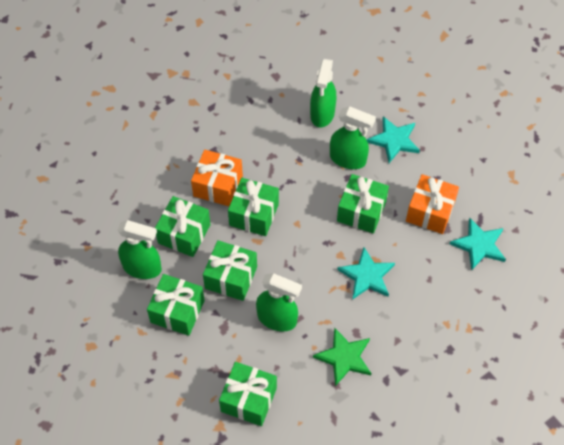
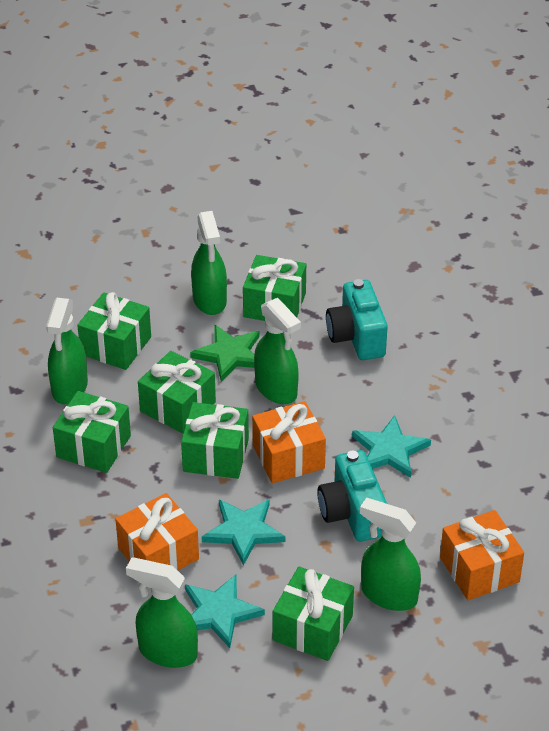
green spray bottle: 4 -> 5
orange gift: 2 -> 3
turquoise camera: 0 -> 2

